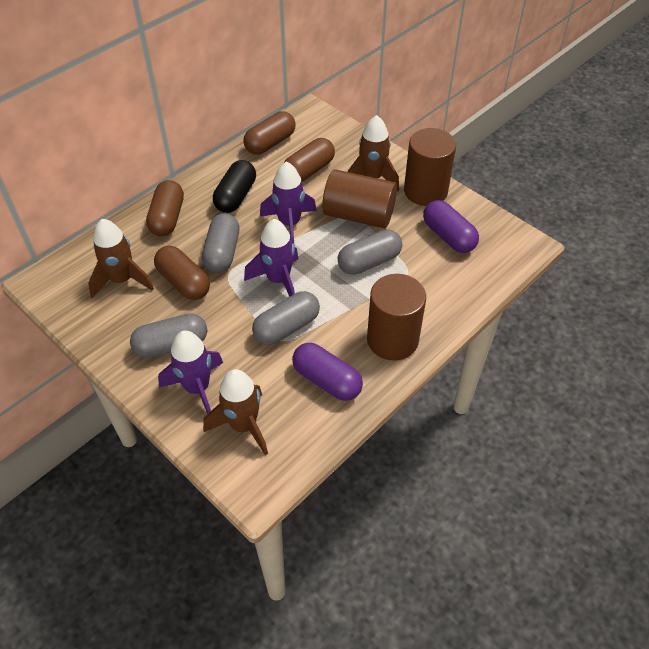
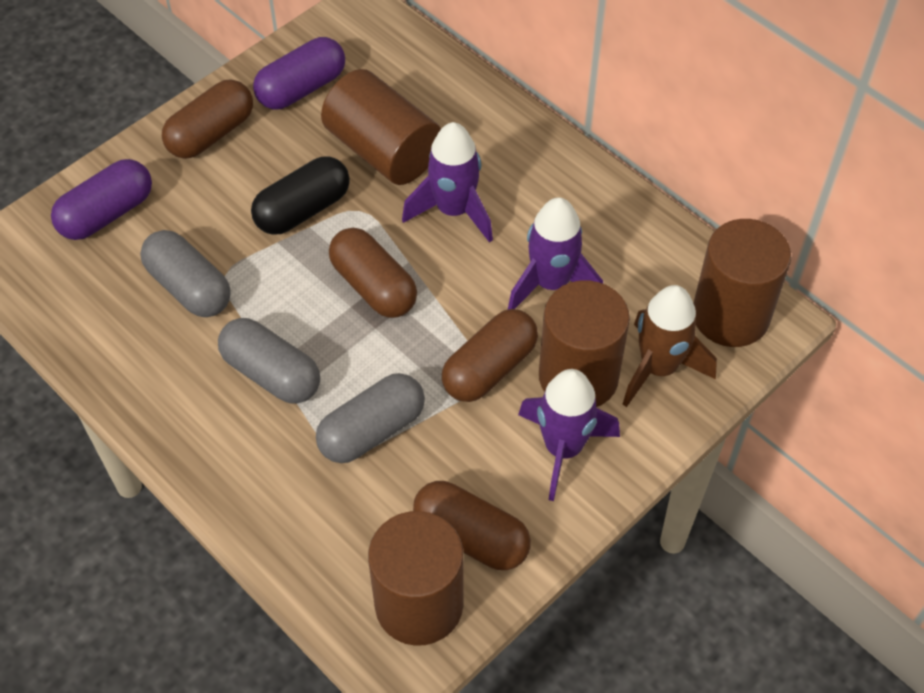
brown cylinder: 3 -> 4
brown rocket: 3 -> 1
grey capsule: 4 -> 3

